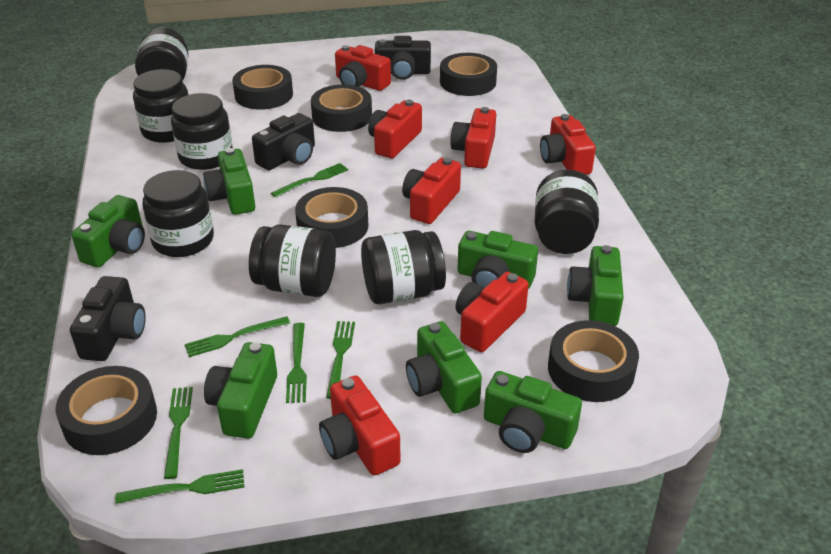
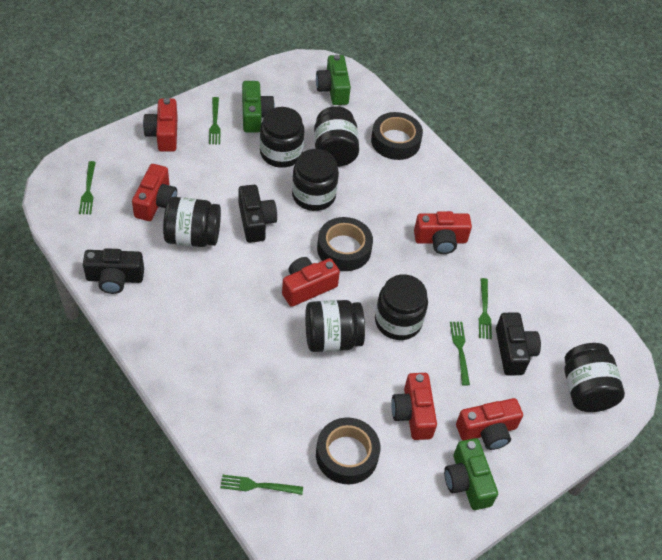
black tape: 6 -> 3
green camera: 7 -> 3
green fork: 6 -> 5
red camera: 7 -> 6

